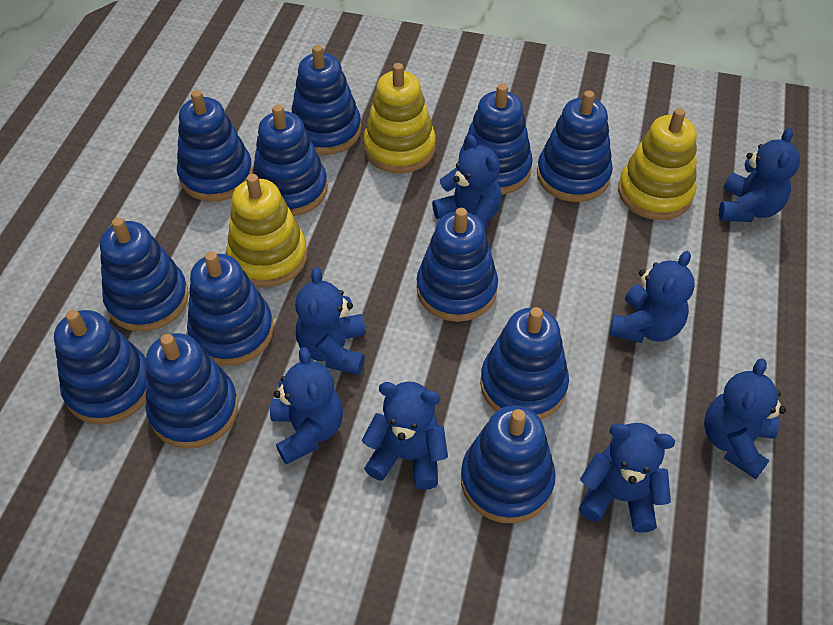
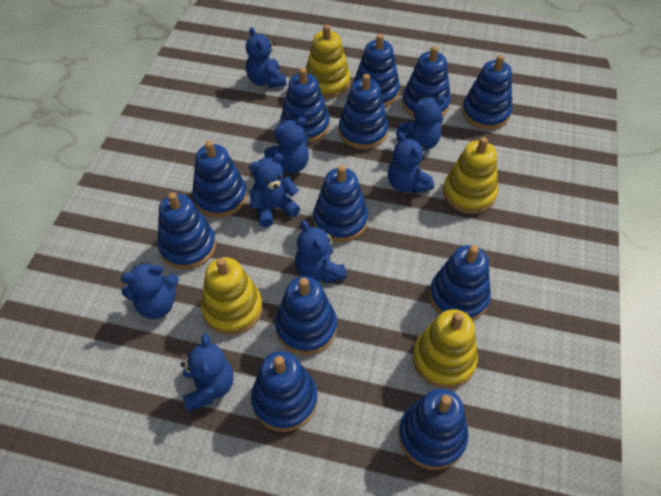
yellow stacking toy: 3 -> 4

